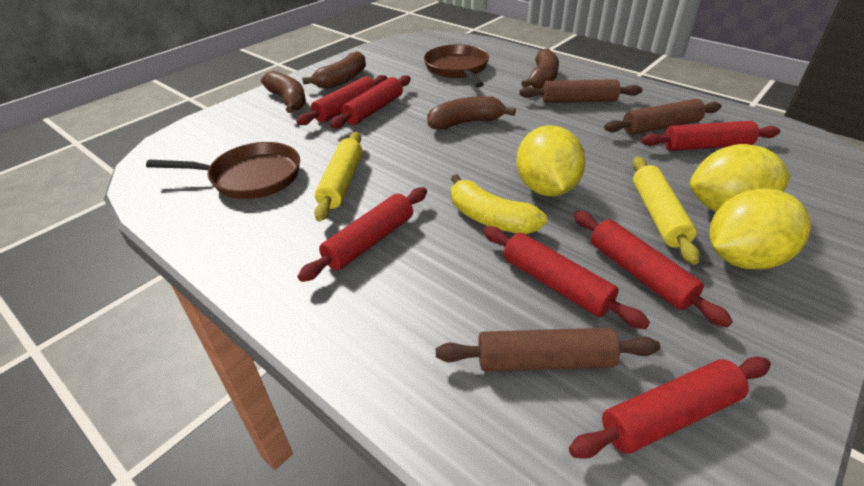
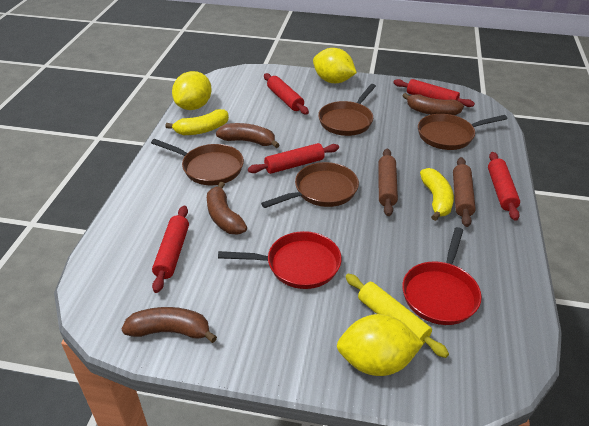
brown pan: 2 -> 4
brown rolling pin: 3 -> 2
red pan: 0 -> 2
red rolling pin: 7 -> 5
yellow banana: 1 -> 2
yellow rolling pin: 2 -> 1

